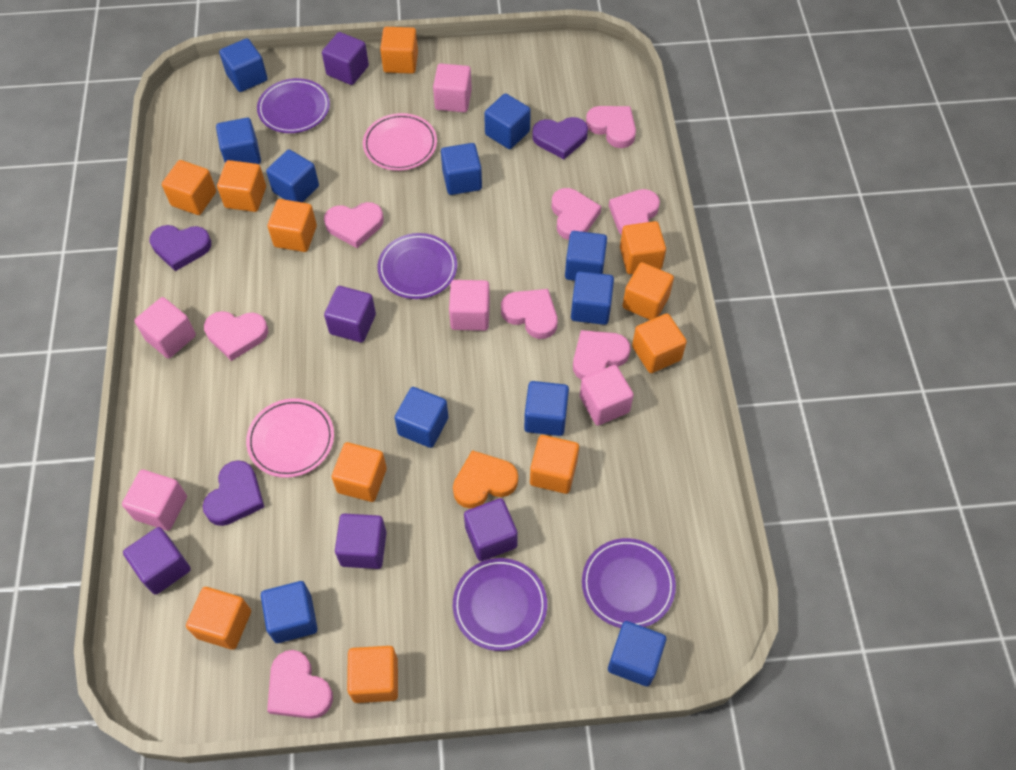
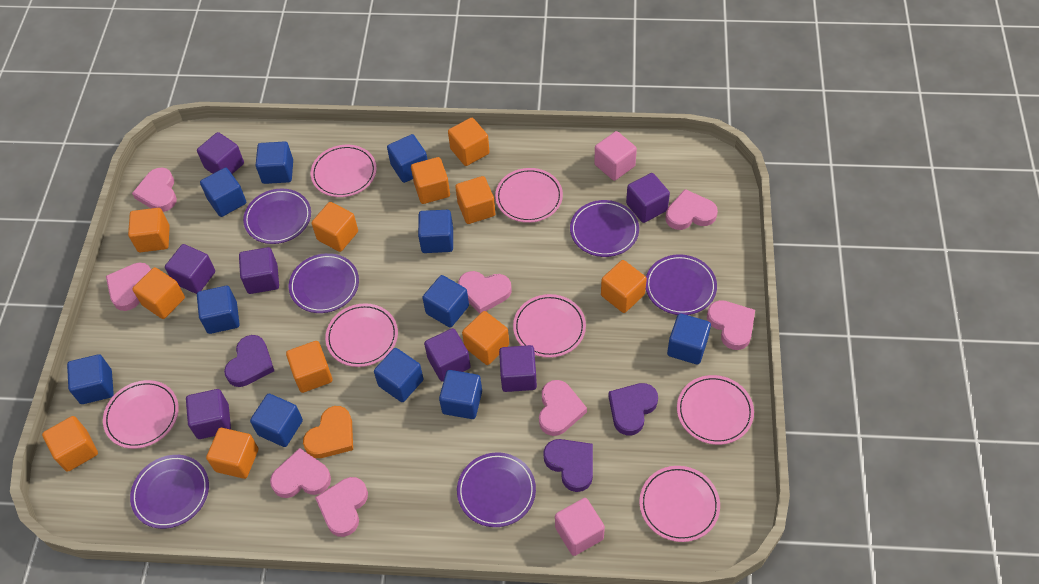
pink cube: 5 -> 2
pink plate: 2 -> 7
purple cube: 5 -> 7
purple plate: 4 -> 6

